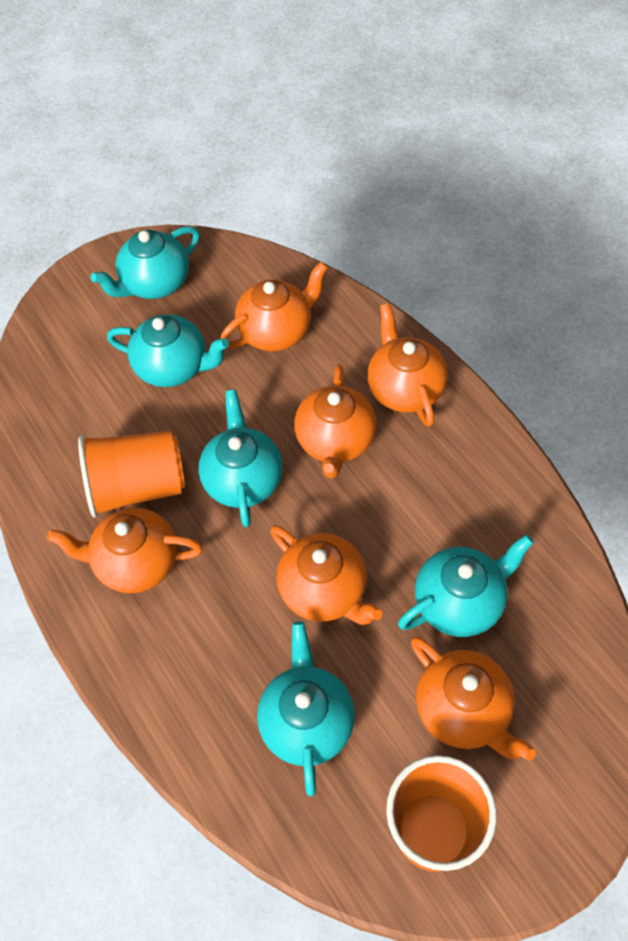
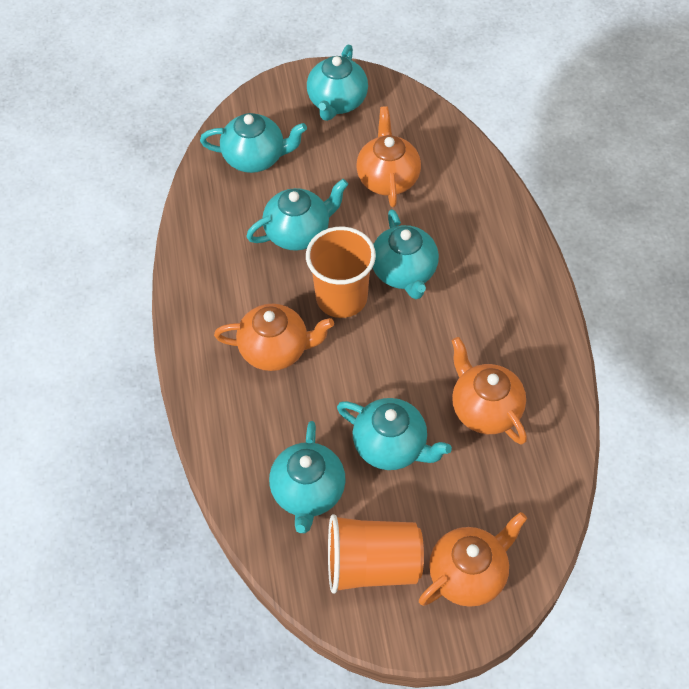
orange teapot: 6 -> 4
turquoise teapot: 5 -> 6

